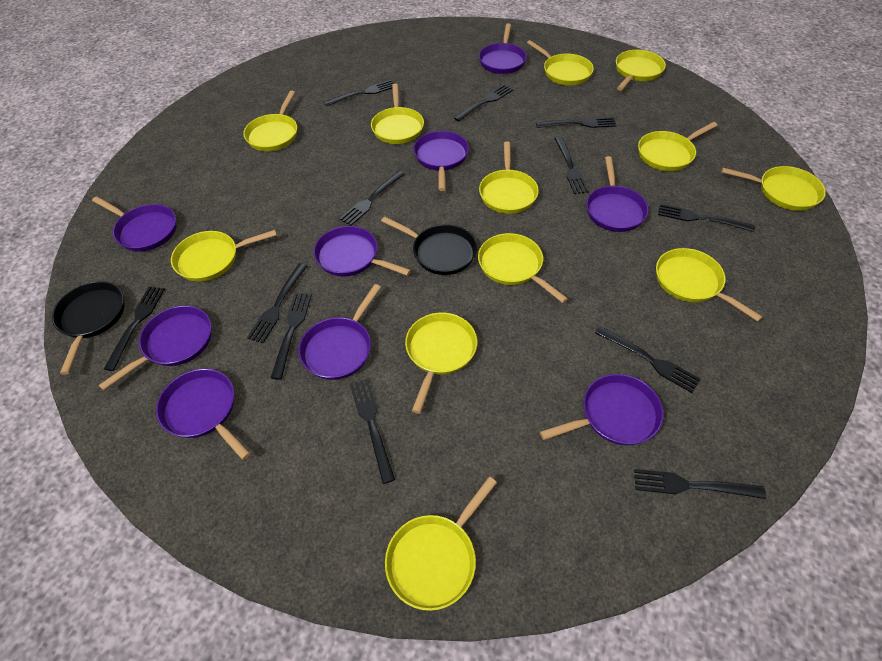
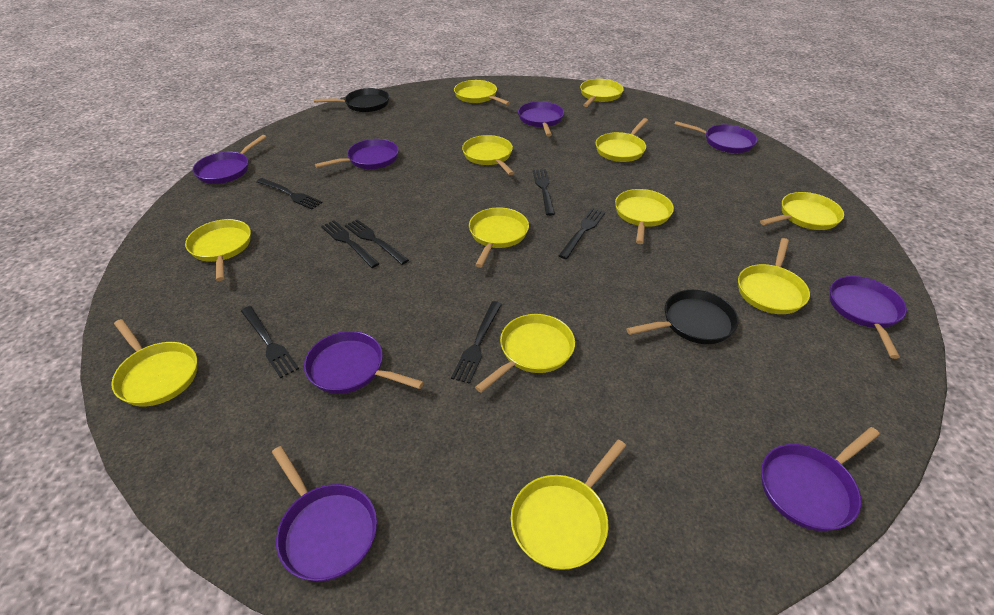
black fork: 12 -> 7
purple pan: 9 -> 8

